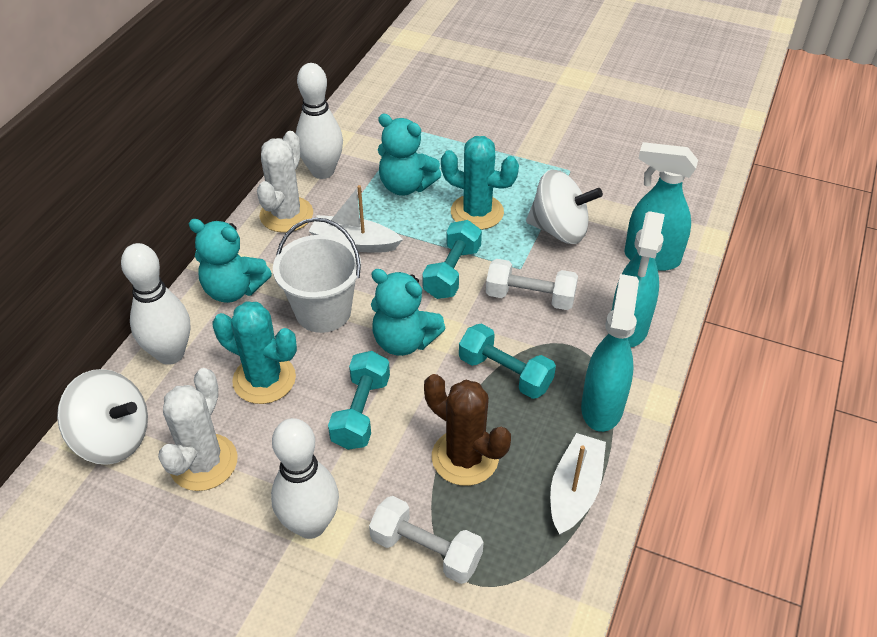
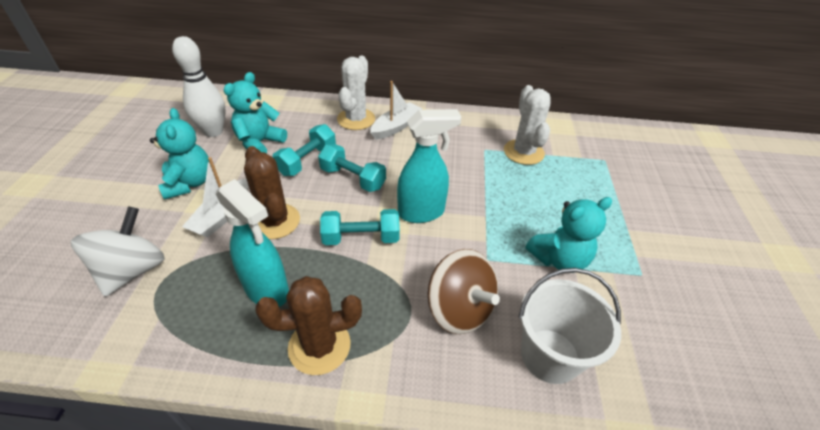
brown cactus: 1 -> 2
brown spinning top: 0 -> 1
turquoise cactus: 2 -> 0
turquoise spray bottle: 3 -> 2
white bowling pin: 3 -> 1
white dumbbell: 2 -> 0
white spinning top: 2 -> 1

